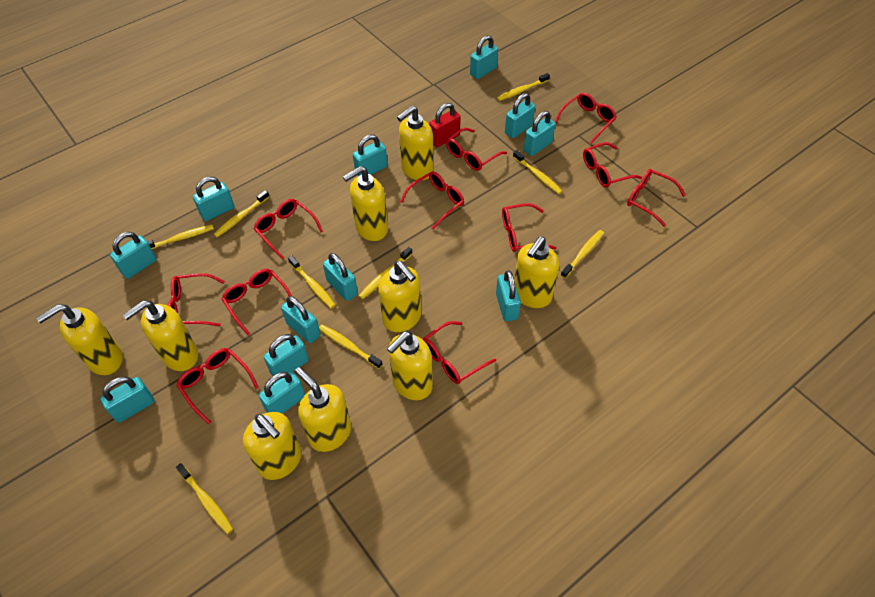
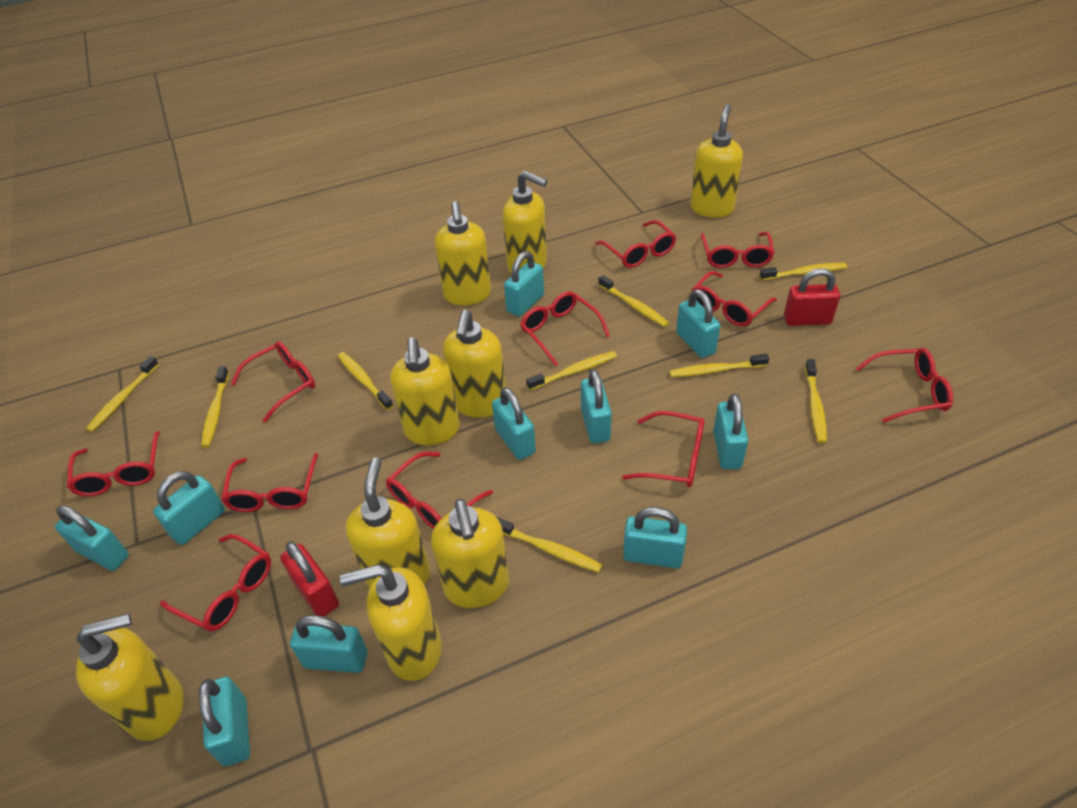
red padlock: 1 -> 2
turquoise padlock: 12 -> 10

